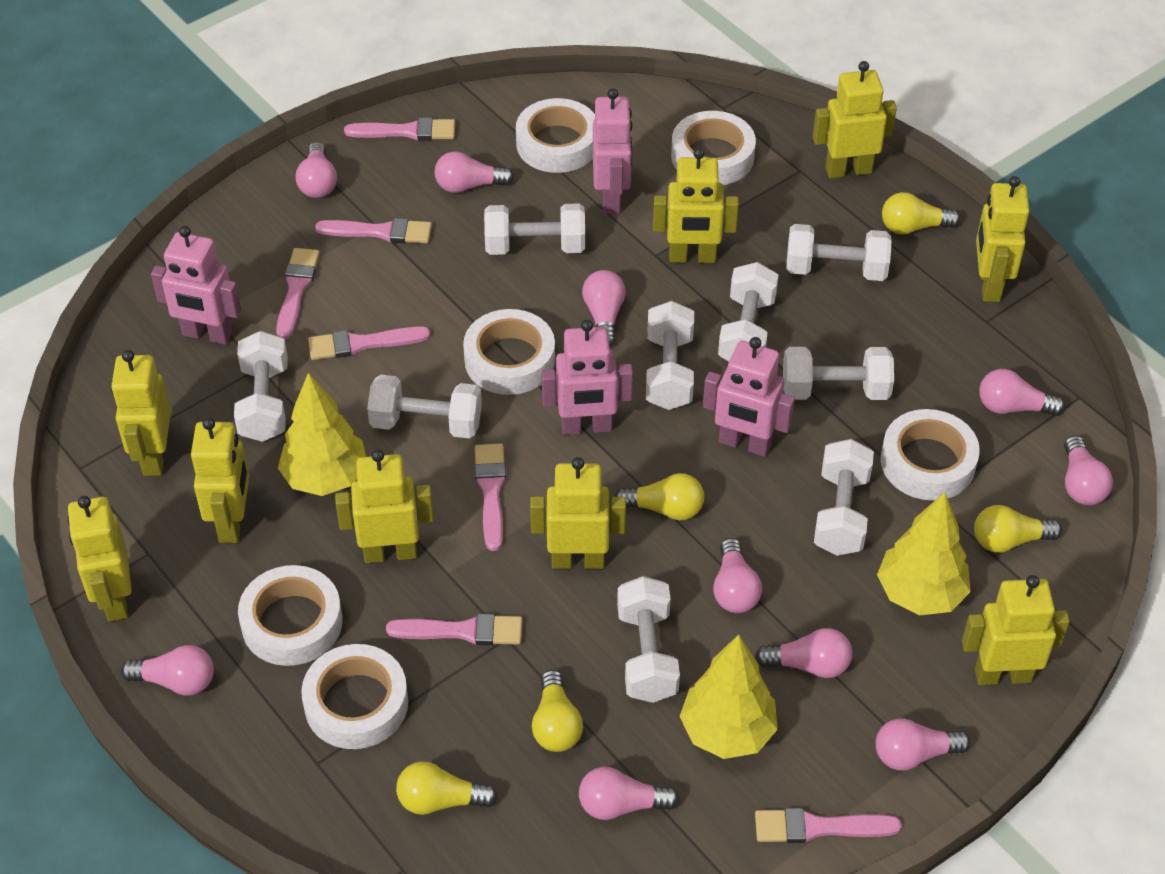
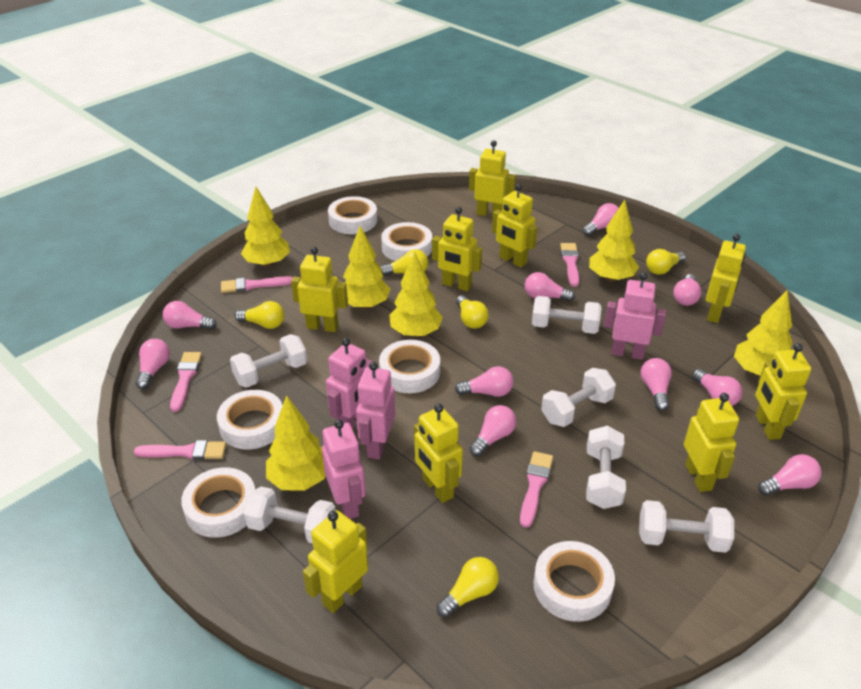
pink brush: 7 -> 5
white dumbbell: 9 -> 6
yellow tree: 3 -> 6

